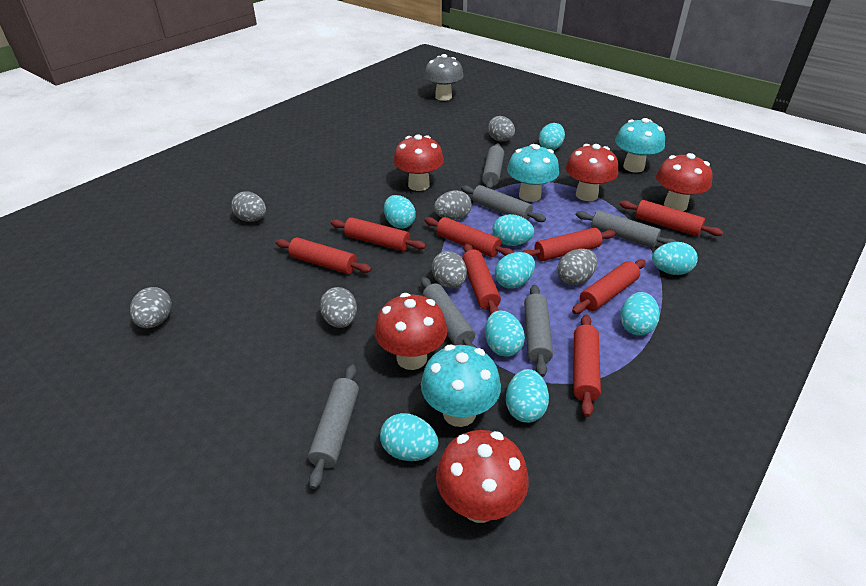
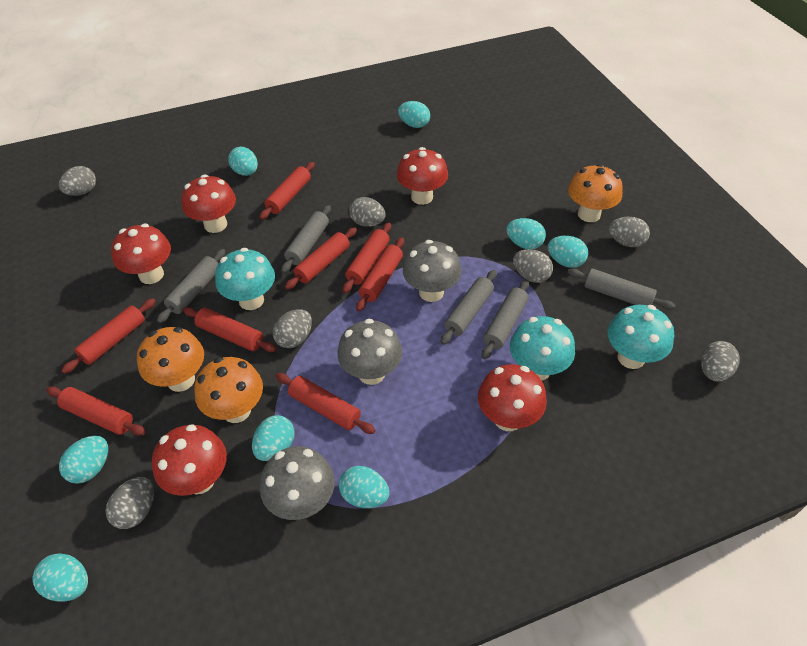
grey mushroom: 1 -> 3
grey rolling pin: 6 -> 5
orange mushroom: 0 -> 3
turquoise egg: 9 -> 8

